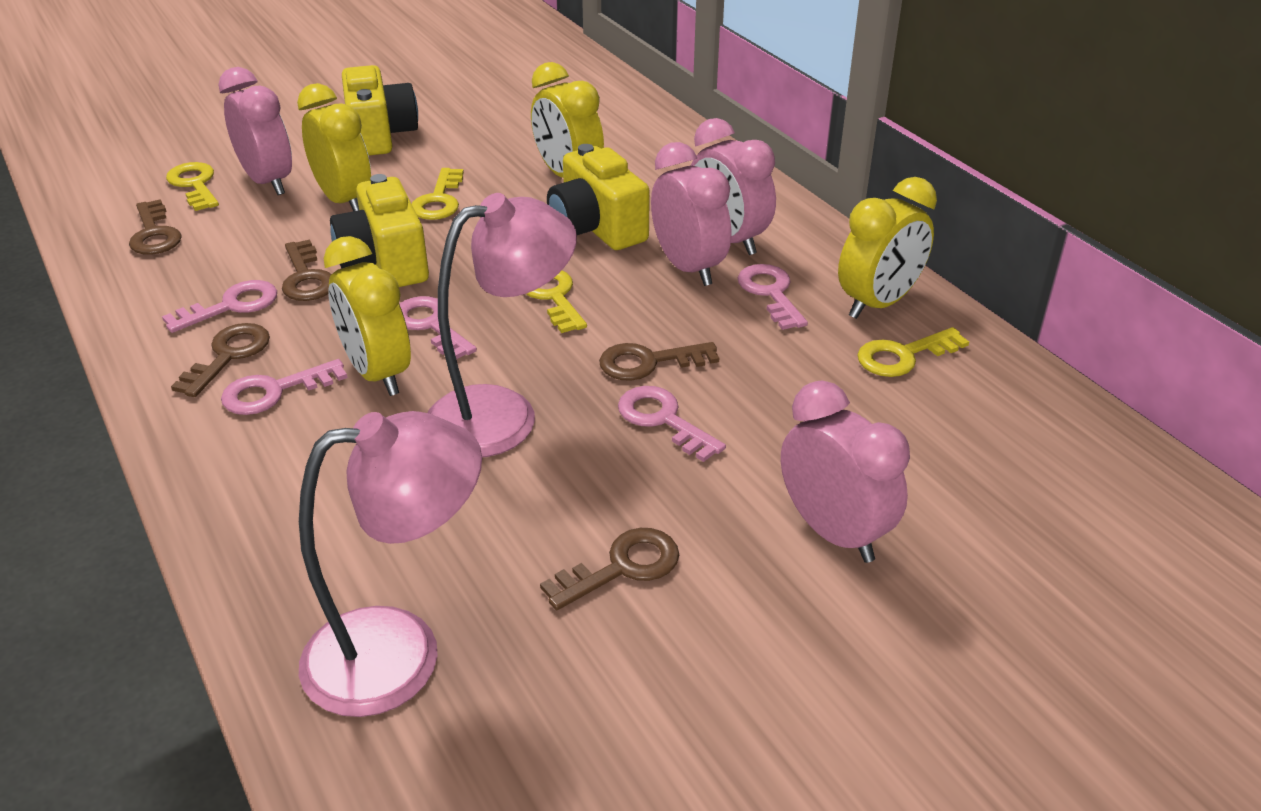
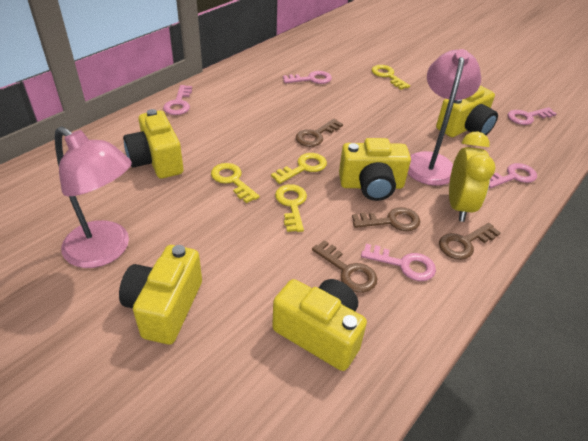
brown key: 5 -> 4
pink clock: 4 -> 0
yellow camera: 3 -> 5
yellow clock: 4 -> 1

